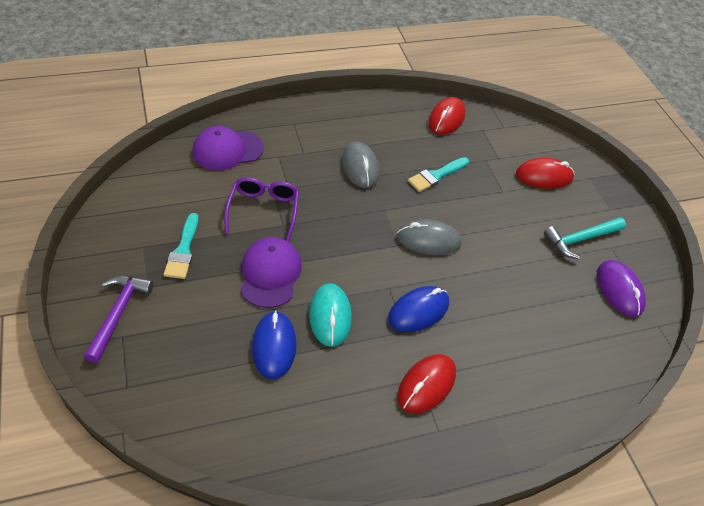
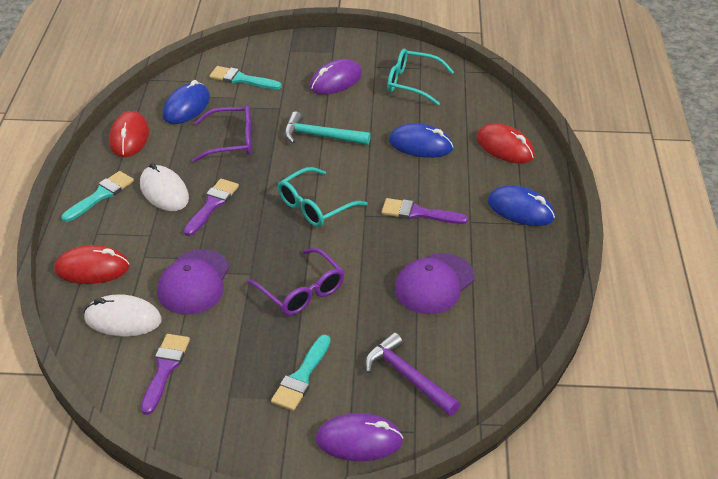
blue mouse: 2 -> 3
grey mouse: 2 -> 0
purple brush: 0 -> 3
purple glasses: 1 -> 2
purple mouse: 1 -> 2
turquoise brush: 2 -> 3
turquoise glasses: 0 -> 2
turquoise mouse: 1 -> 0
white mouse: 0 -> 2

